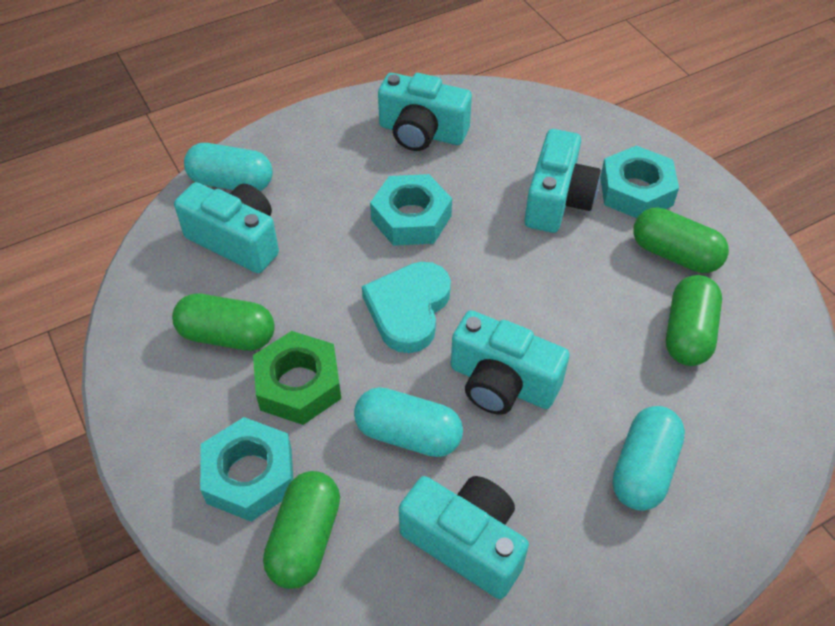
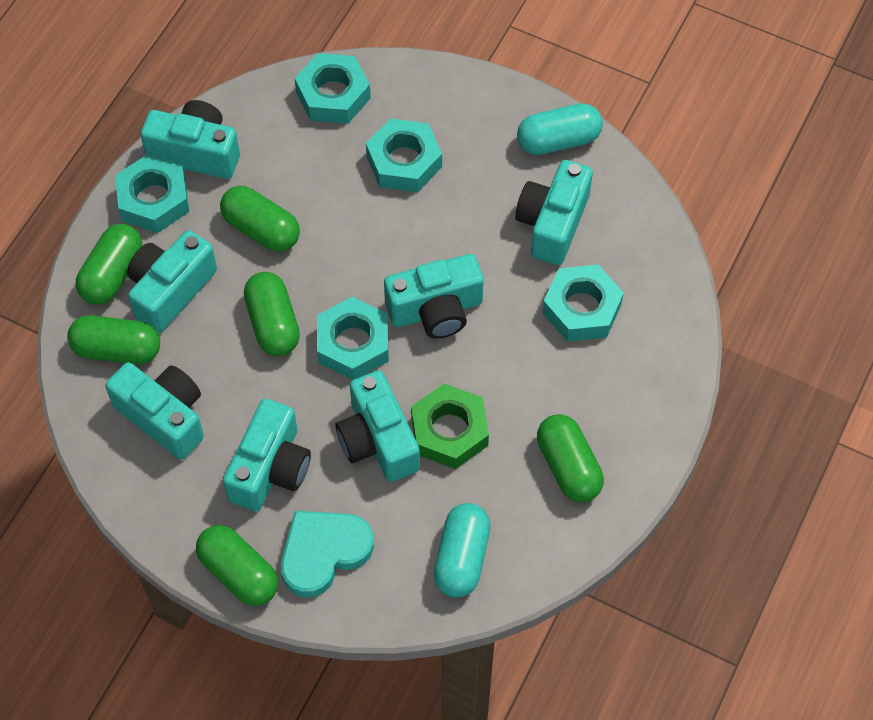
green capsule: 4 -> 6
turquoise camera: 5 -> 7
turquoise capsule: 3 -> 2
turquoise nut: 3 -> 5

